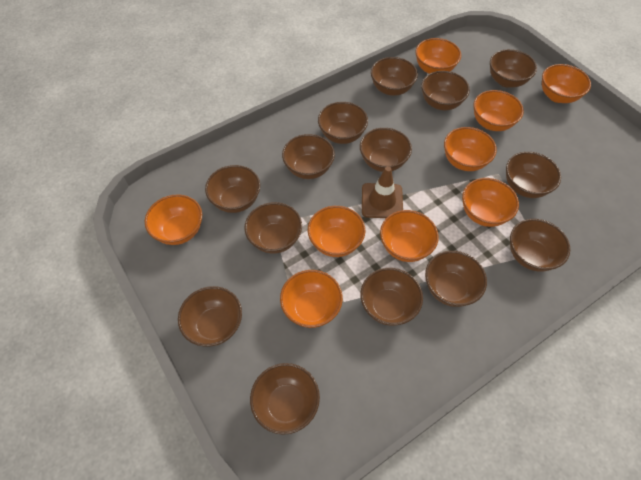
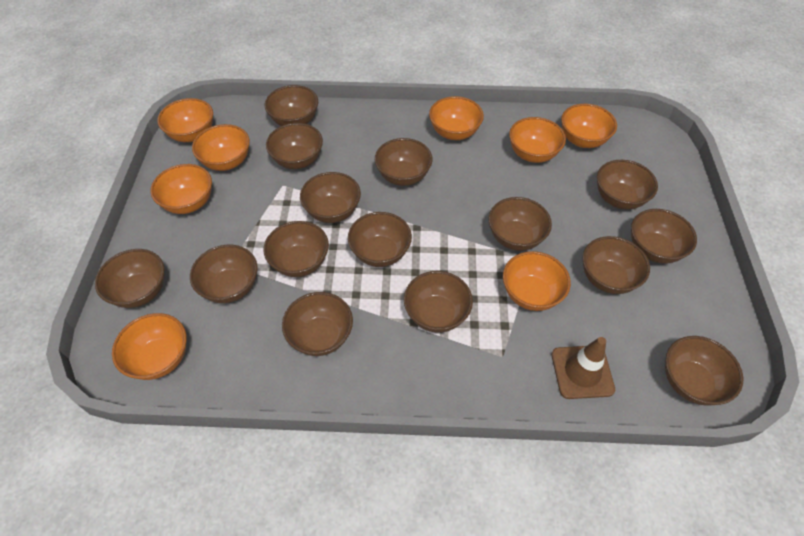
brown bowl: 14 -> 15
orange bowl: 9 -> 8

